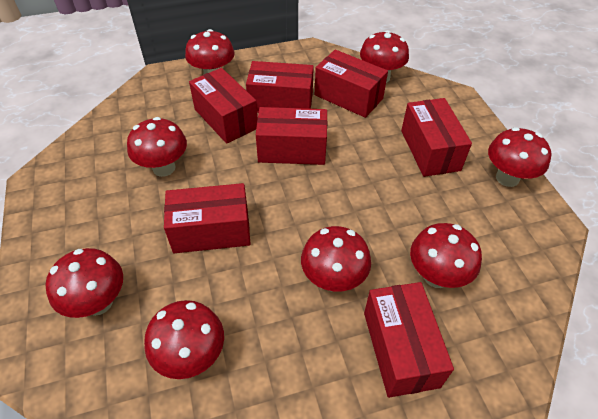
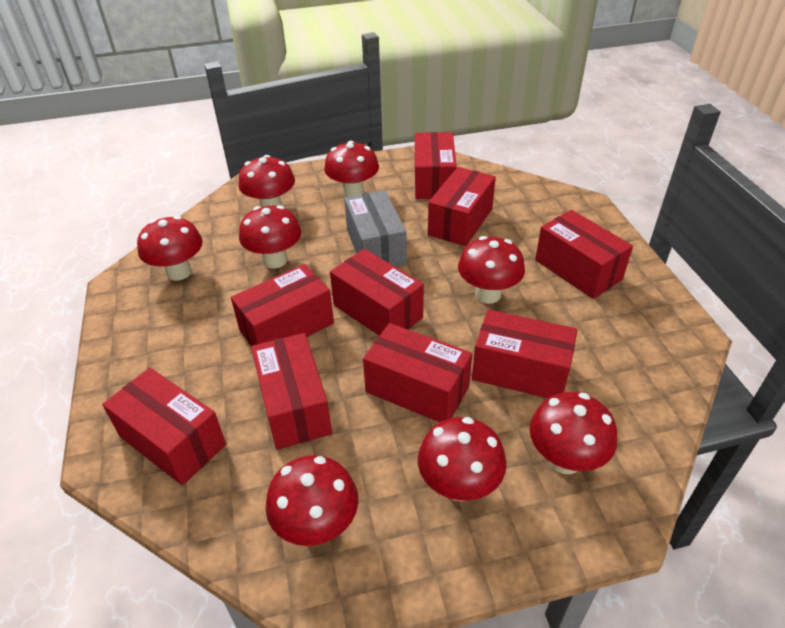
grey box: 0 -> 1
red box: 7 -> 9

